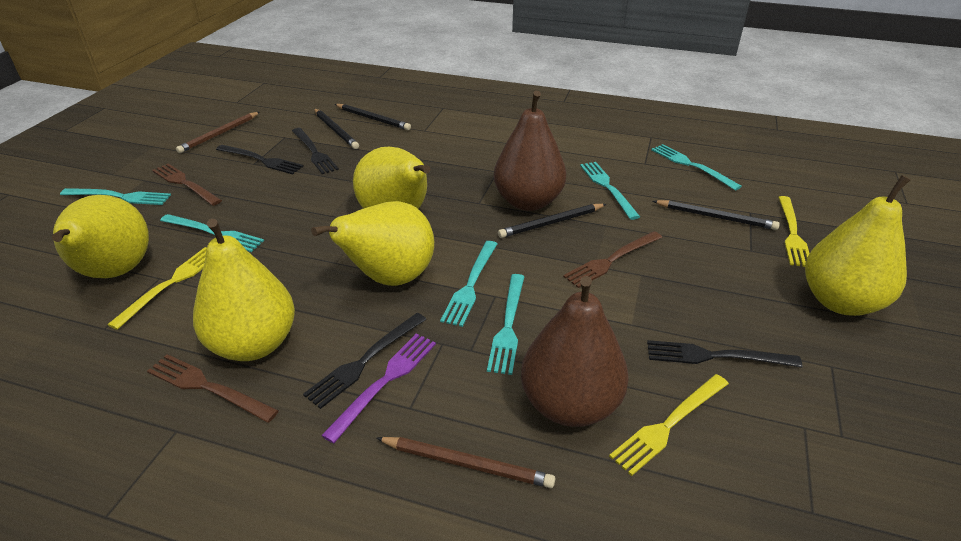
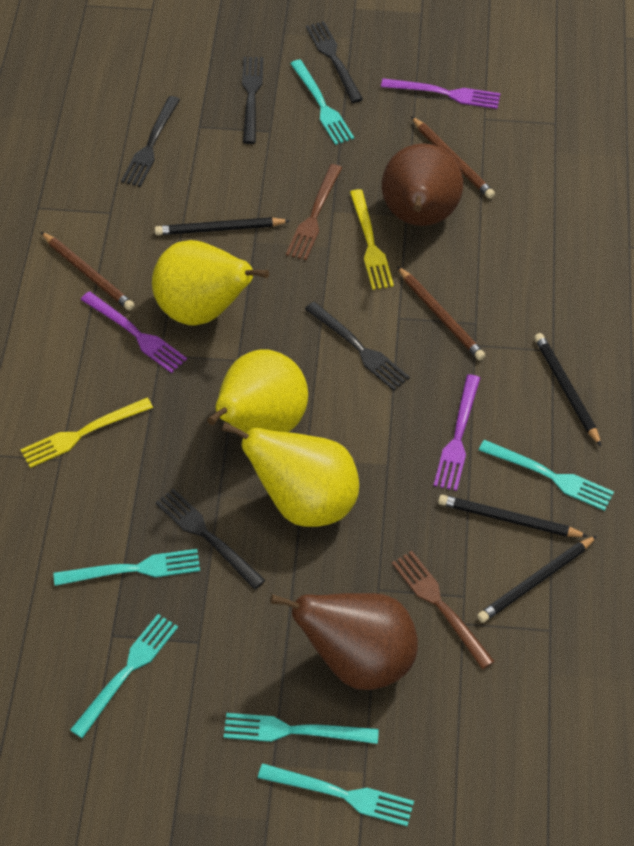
black fork: 4 -> 5
brown fork: 3 -> 2
brown pencil: 2 -> 3
purple fork: 1 -> 3
yellow fork: 3 -> 2
yellow pear: 5 -> 3

